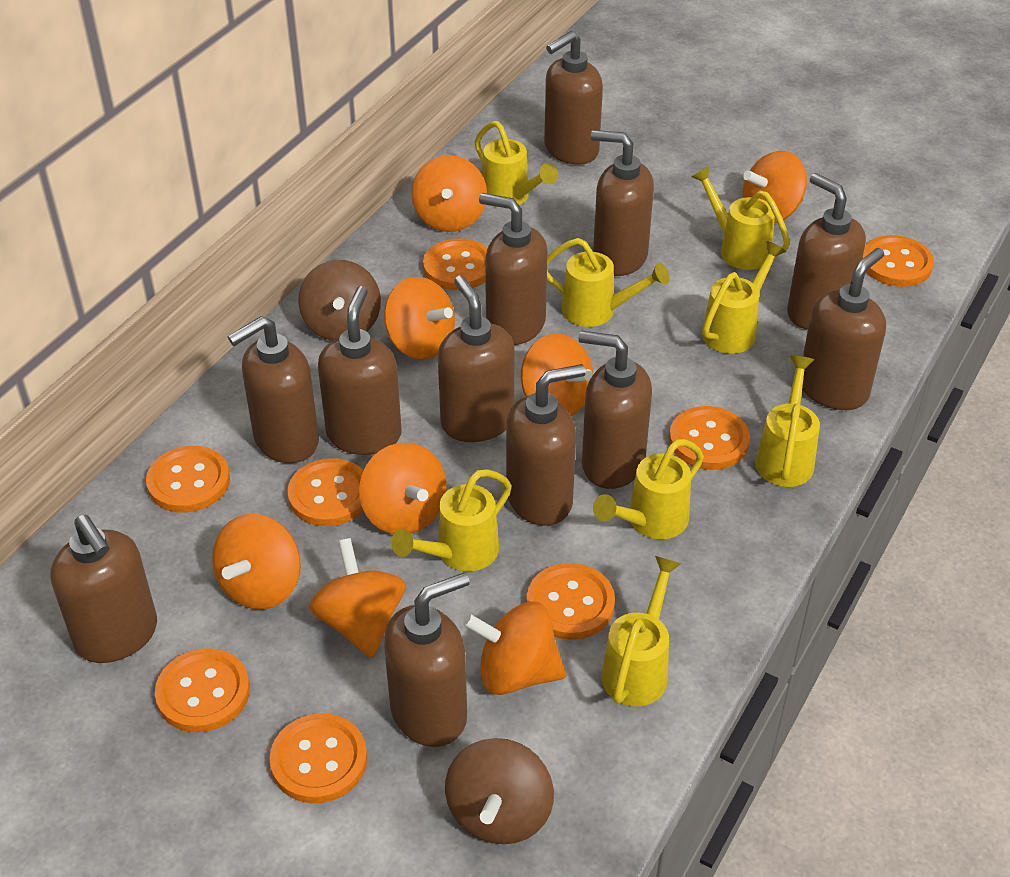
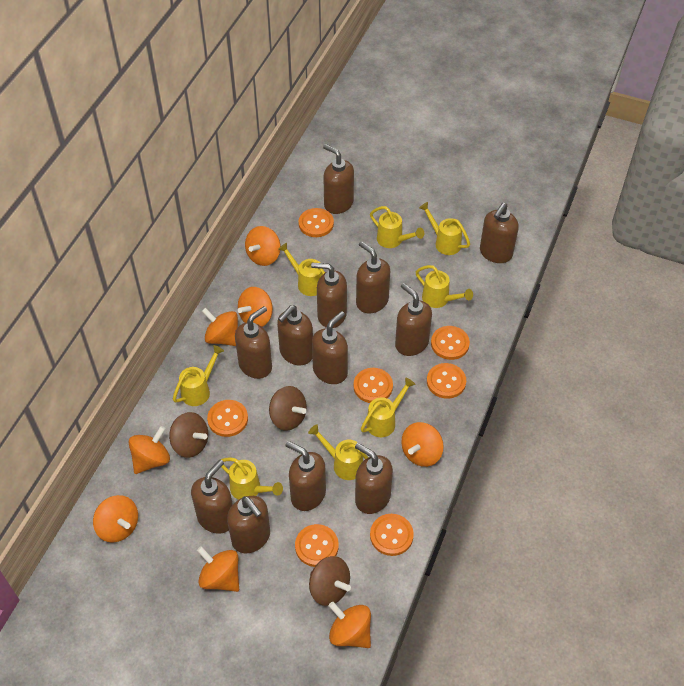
brown spinning top: 2 -> 3
orange button: 8 -> 7

